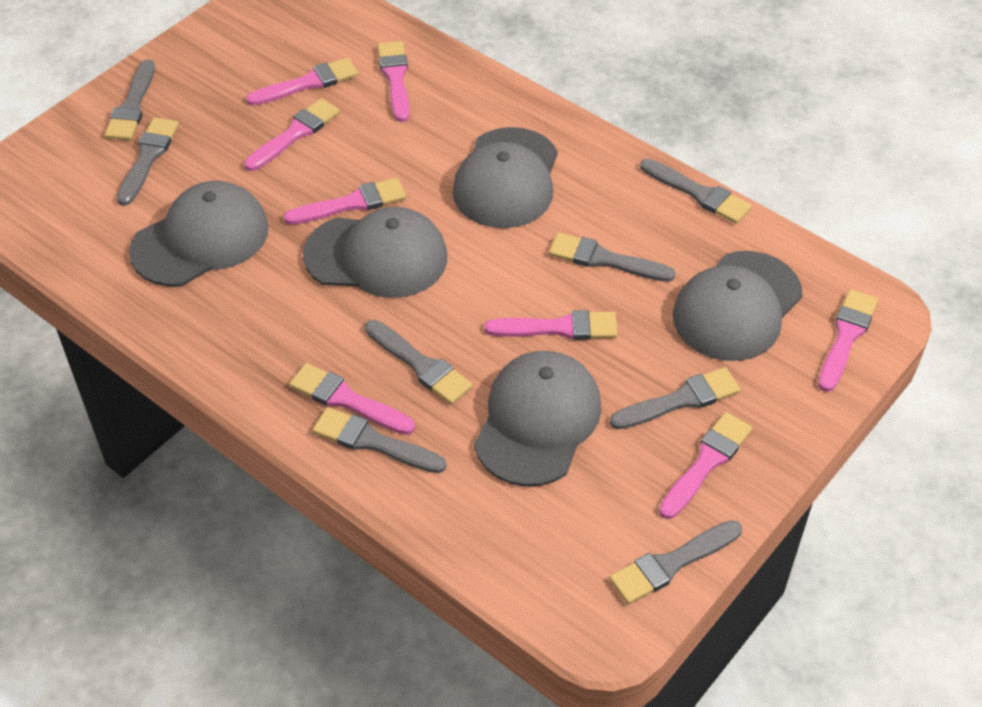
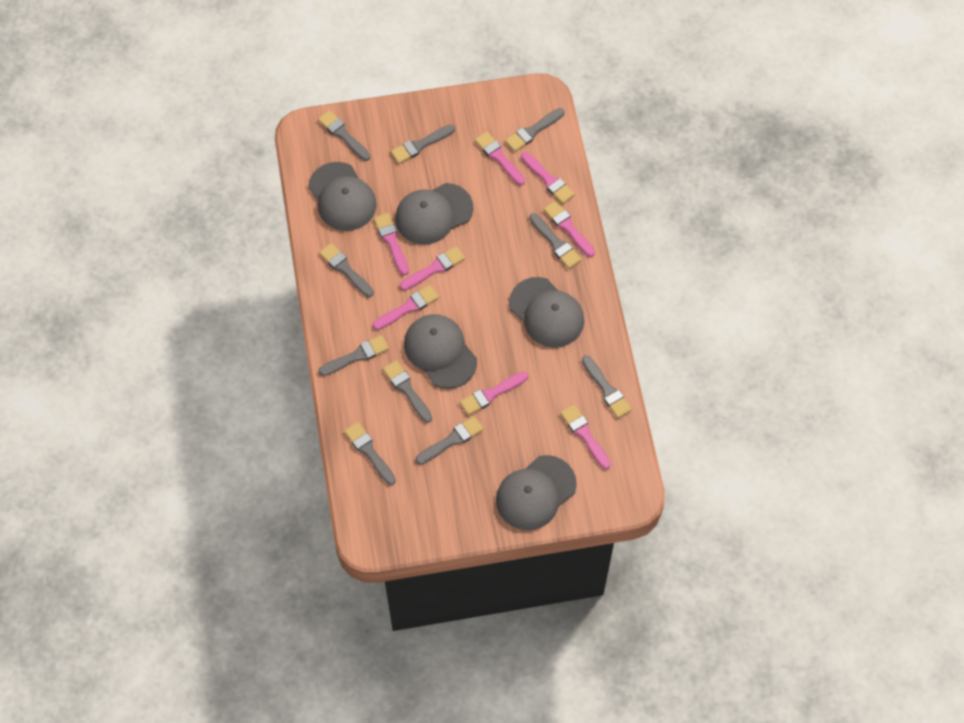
grey brush: 8 -> 10

